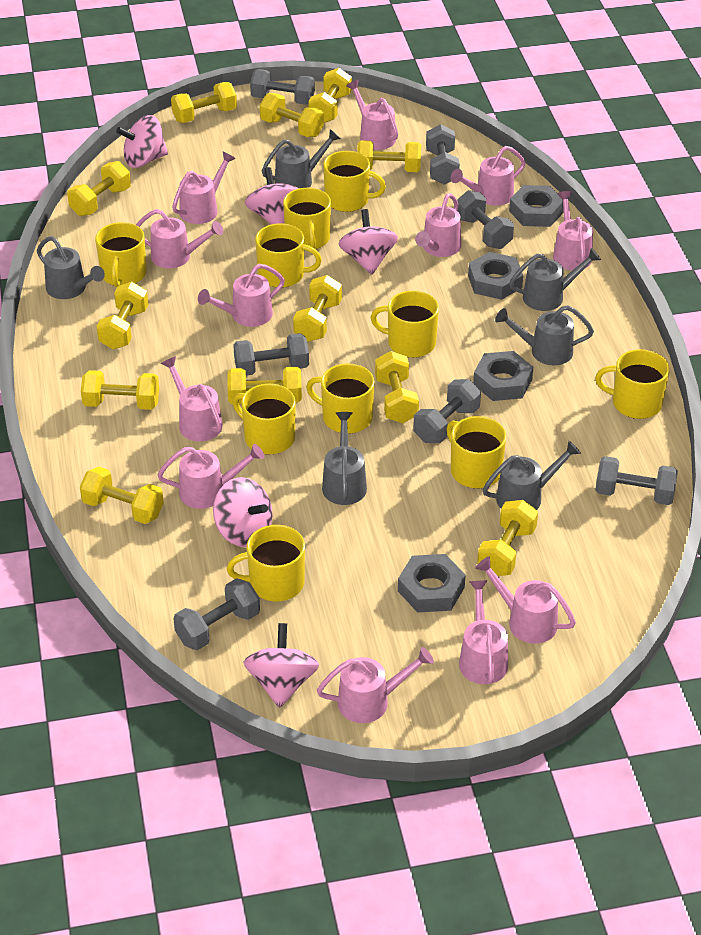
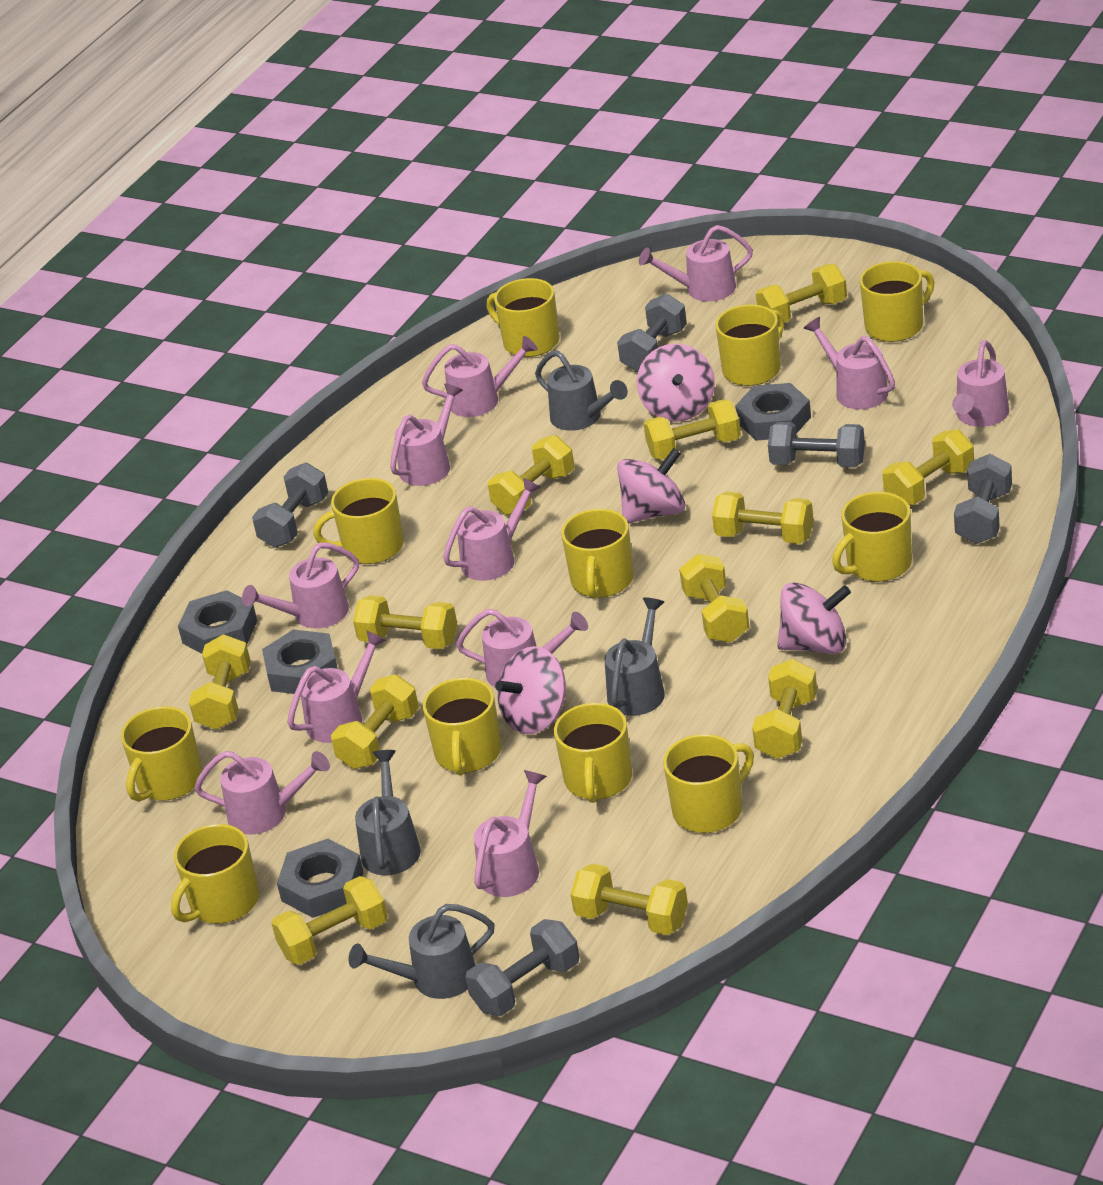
grey dumbbell: 7 -> 5
grey watering can: 6 -> 4
pink spinning top: 5 -> 4
pink watering can: 12 -> 11
yellow mug: 10 -> 11

